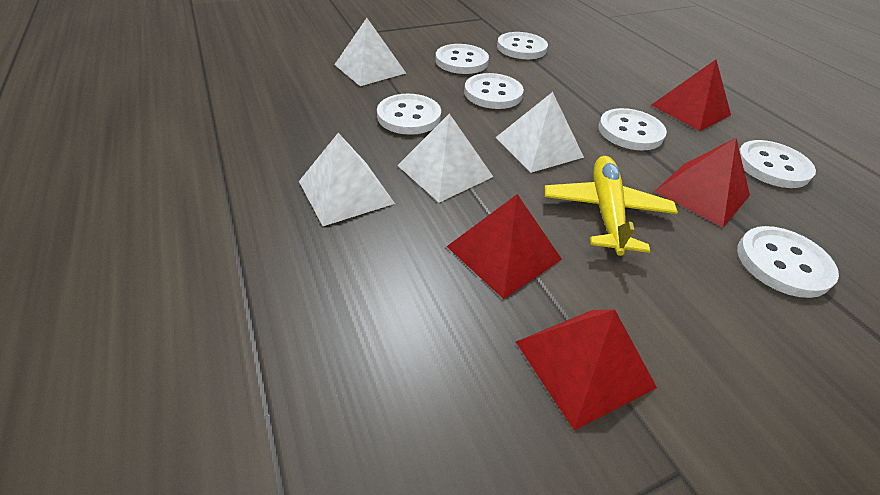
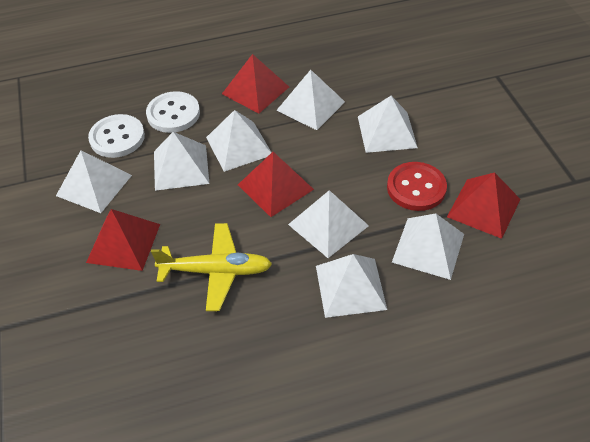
red button: 0 -> 1
white button: 7 -> 2
white pyramid: 4 -> 8

